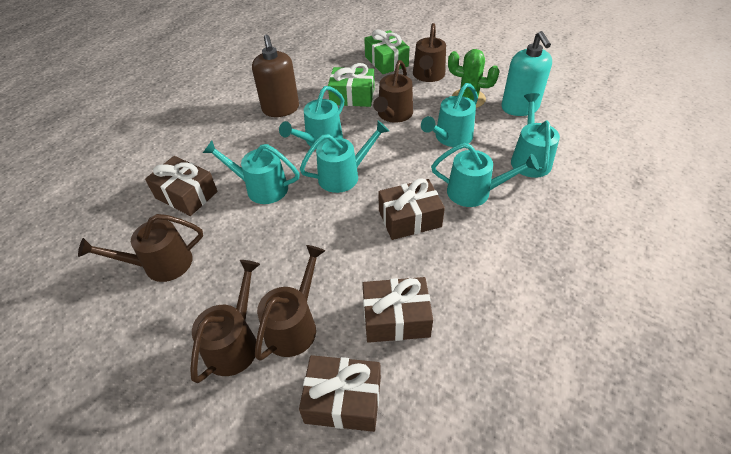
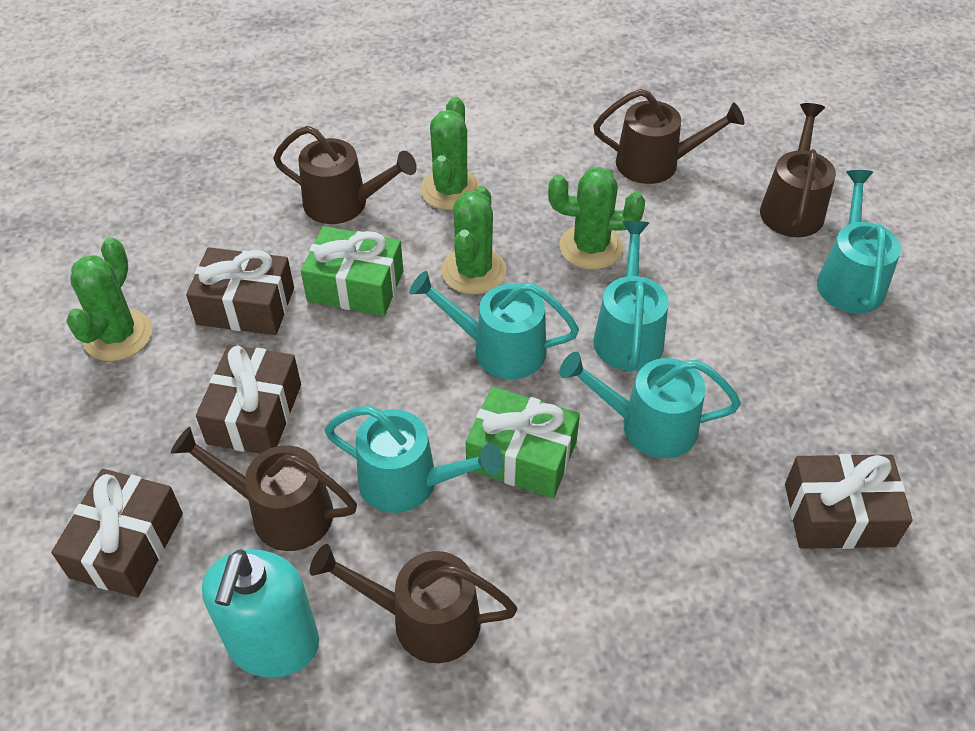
brown soap dispenser: 1 -> 0
green cactus: 1 -> 4
turquoise watering can: 6 -> 5

